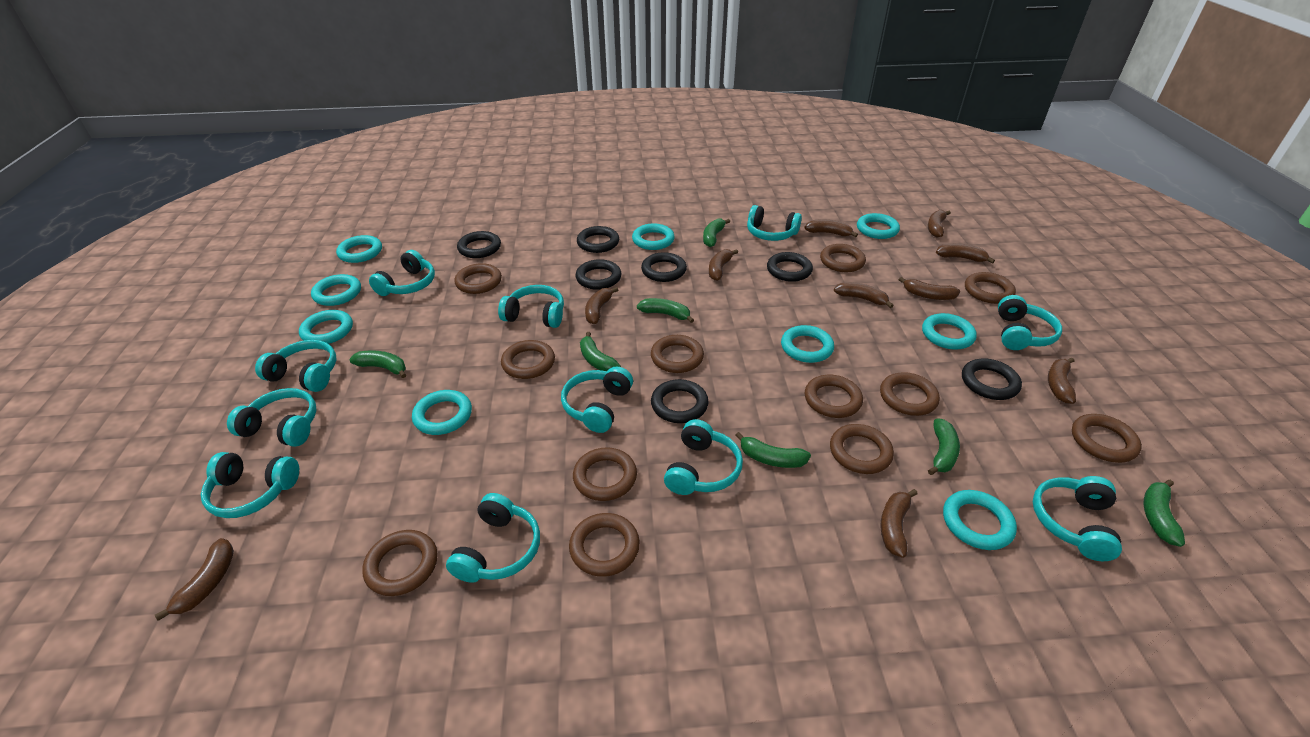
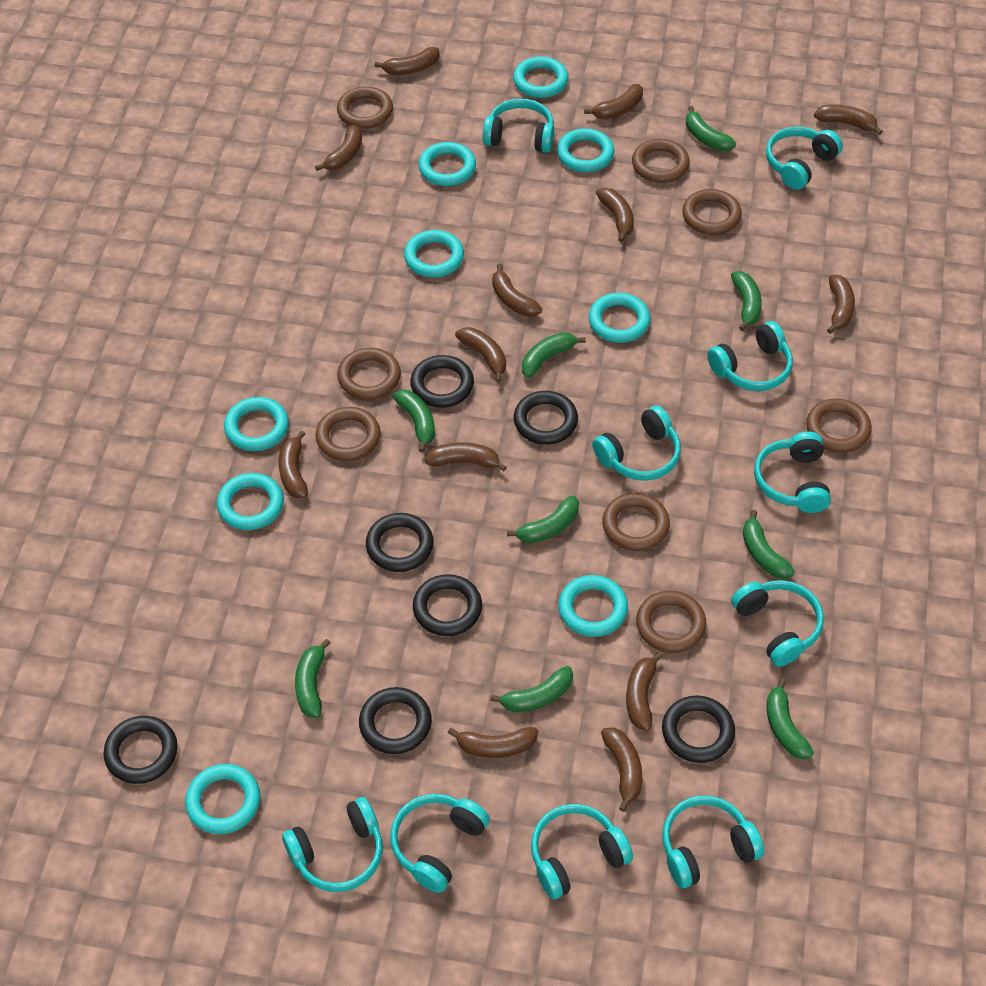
brown banana: 10 -> 13
brown ring: 12 -> 8
green banana: 7 -> 9
turquoise headphones: 11 -> 10

